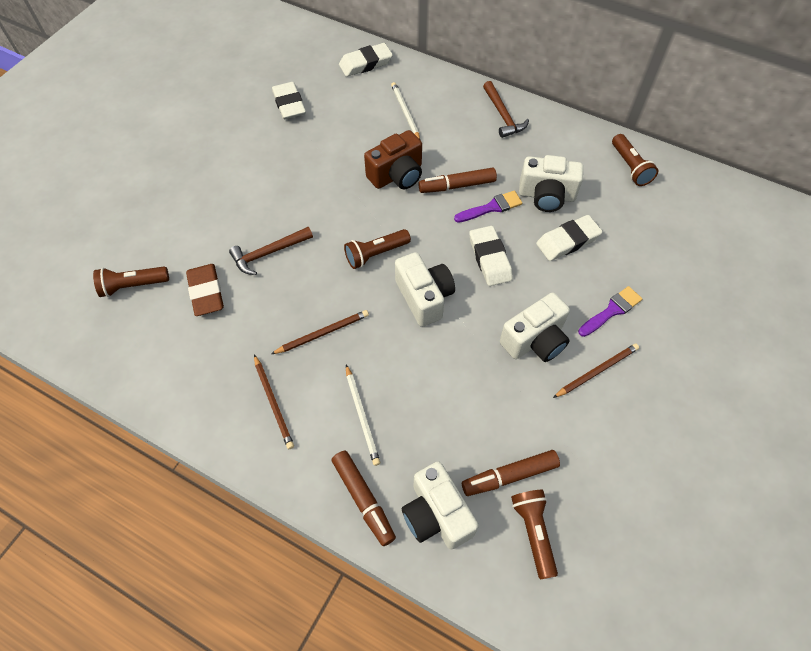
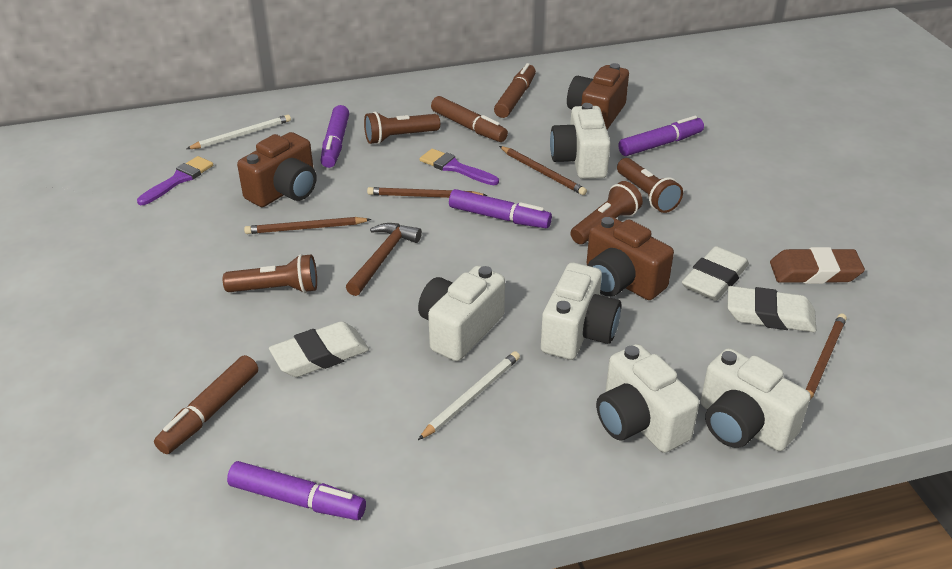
brown camera: 1 -> 3
brown hammer: 2 -> 1
brown pencil: 3 -> 4
purple marker: 0 -> 4
white camera: 4 -> 5
white eraser: 4 -> 3

